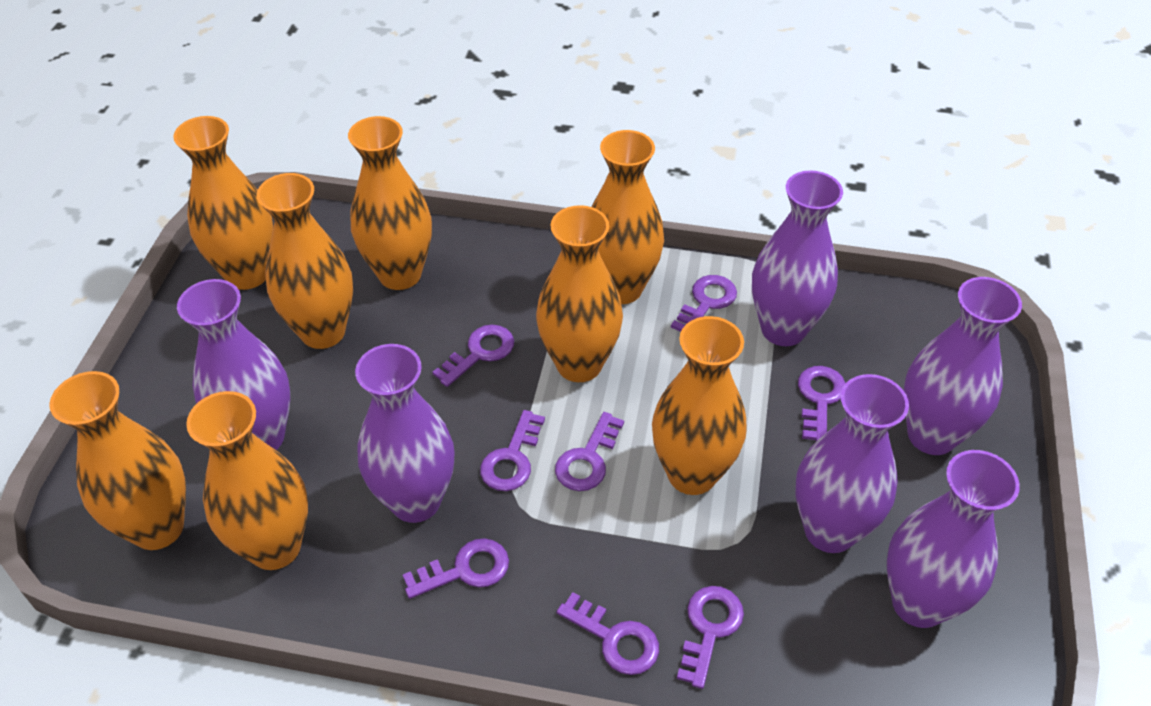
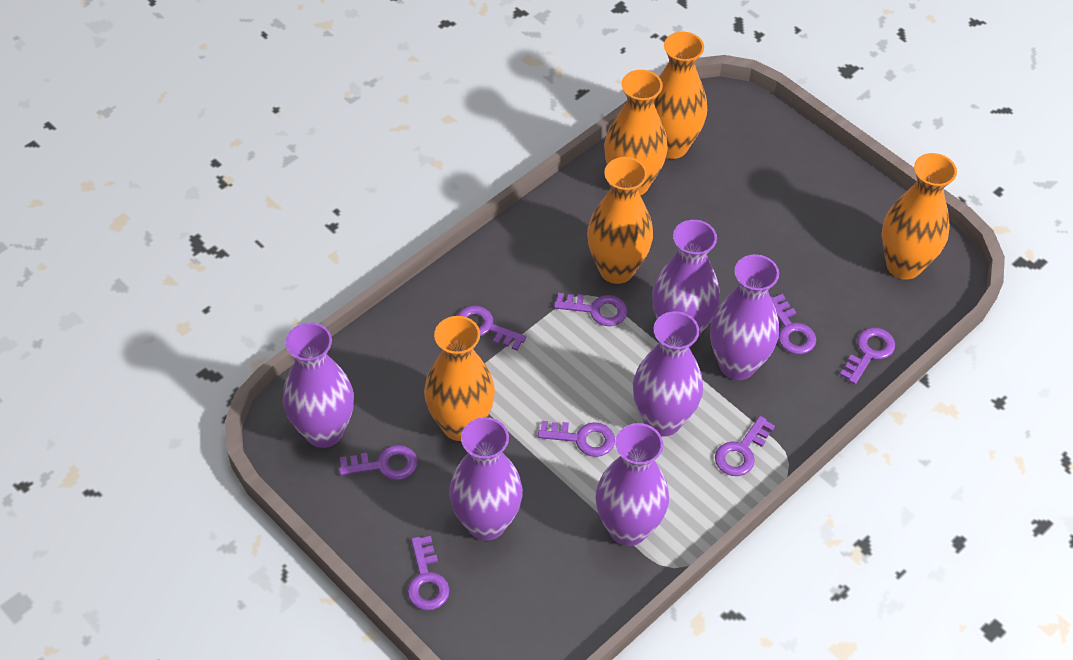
orange vase: 8 -> 5

